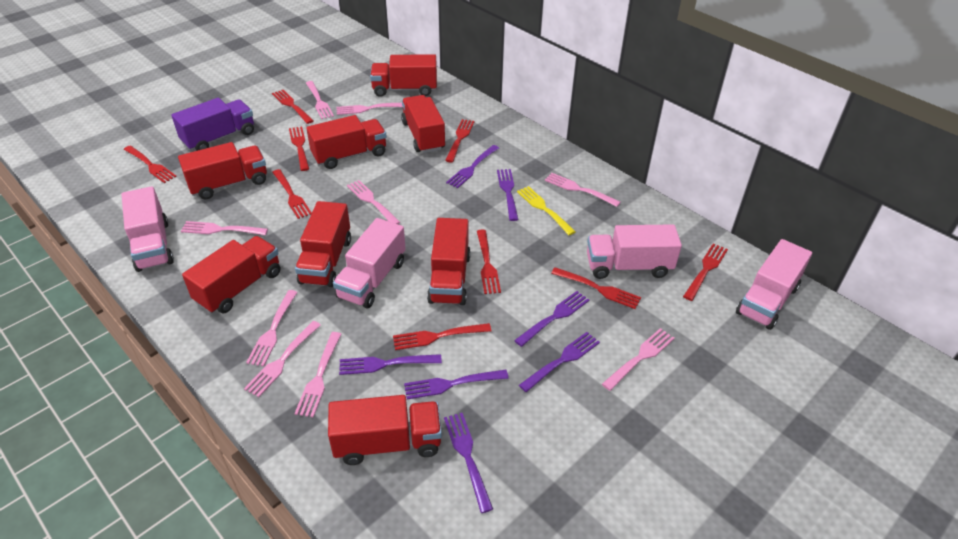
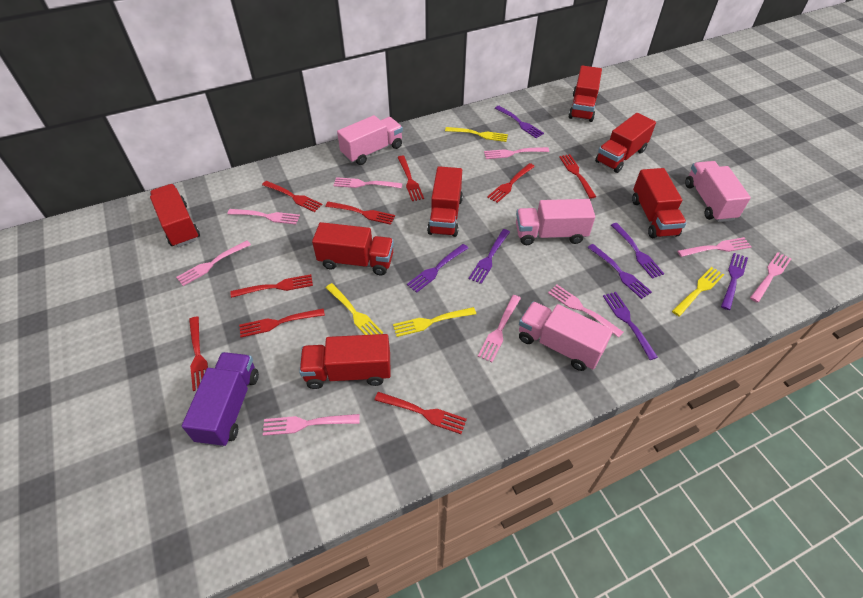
red truck: 8 -> 7
yellow fork: 1 -> 4

